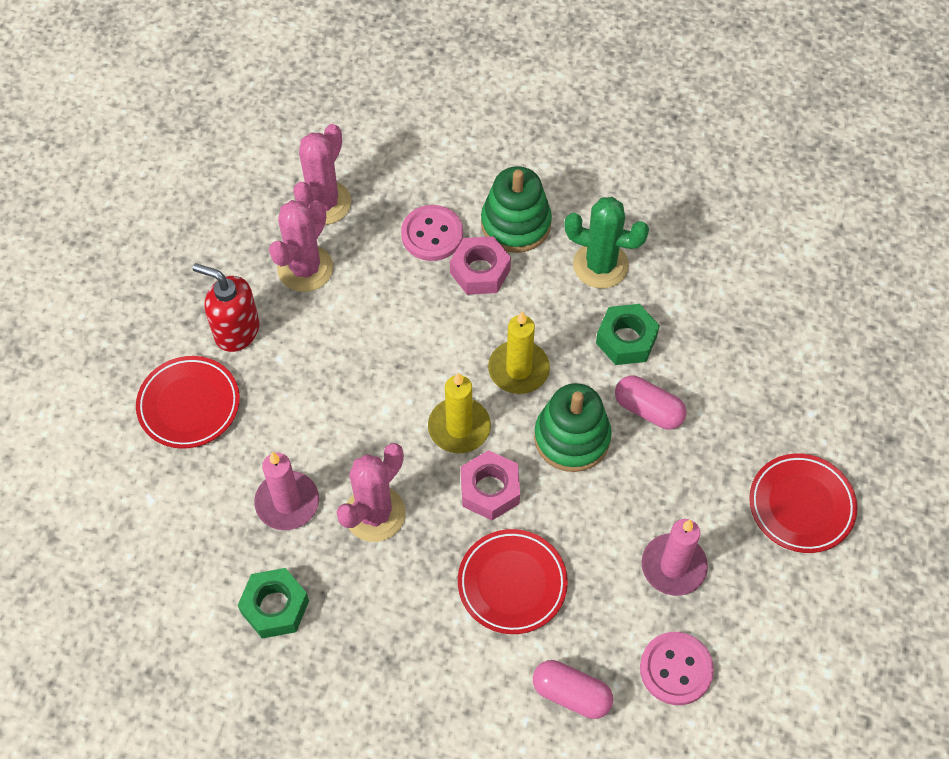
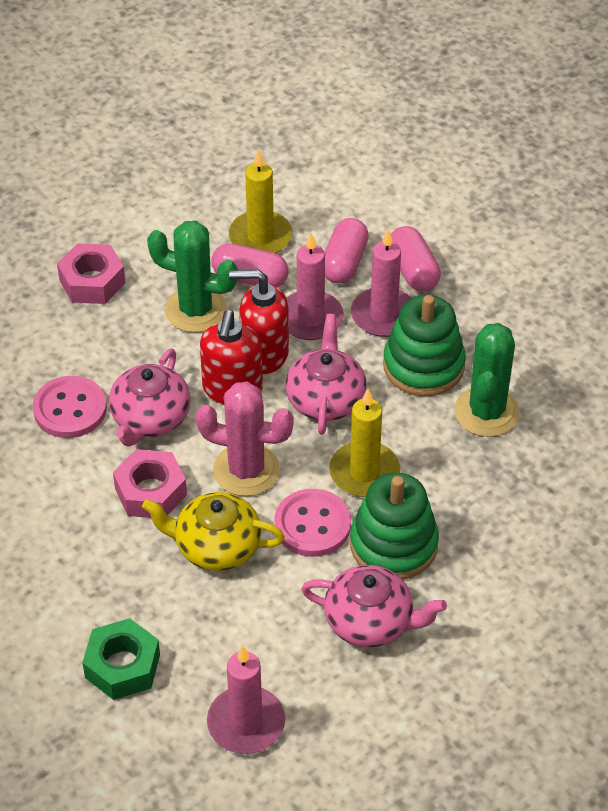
green cactus: 1 -> 2
green nut: 2 -> 1
pink cactus: 3 -> 1
pink candle: 2 -> 3
pink capsule: 2 -> 3
pink teapot: 0 -> 3
red plate: 3 -> 0
red soap dispenser: 1 -> 2
yellow teapot: 0 -> 1

